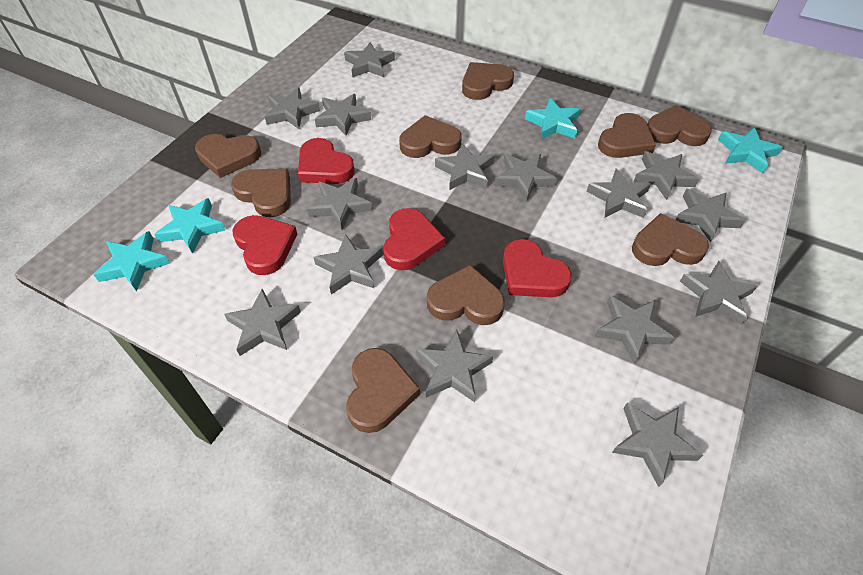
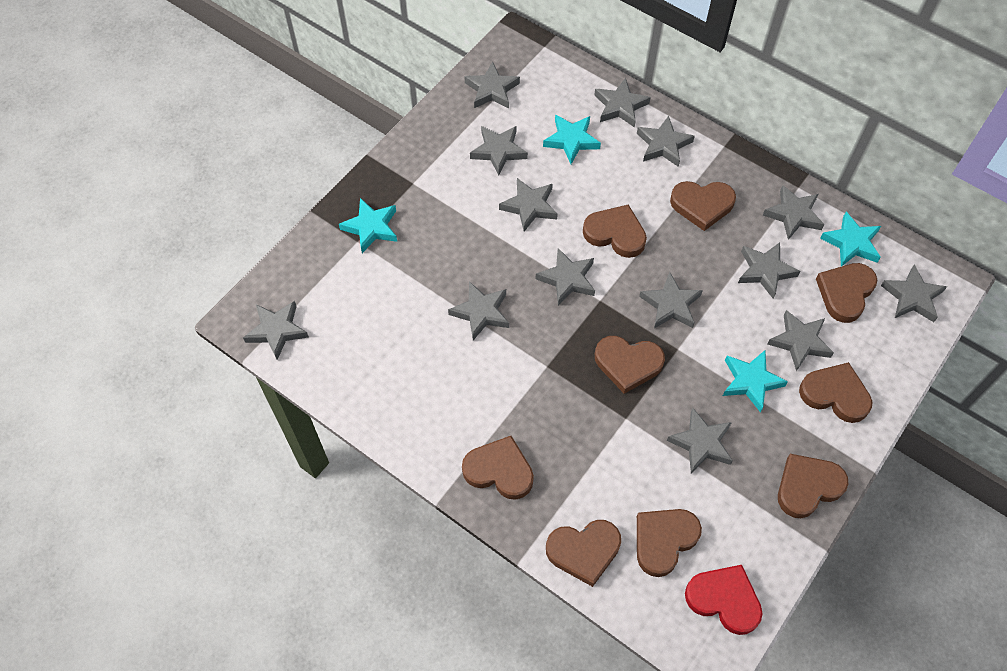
grey star: 15 -> 14
red heart: 4 -> 1

